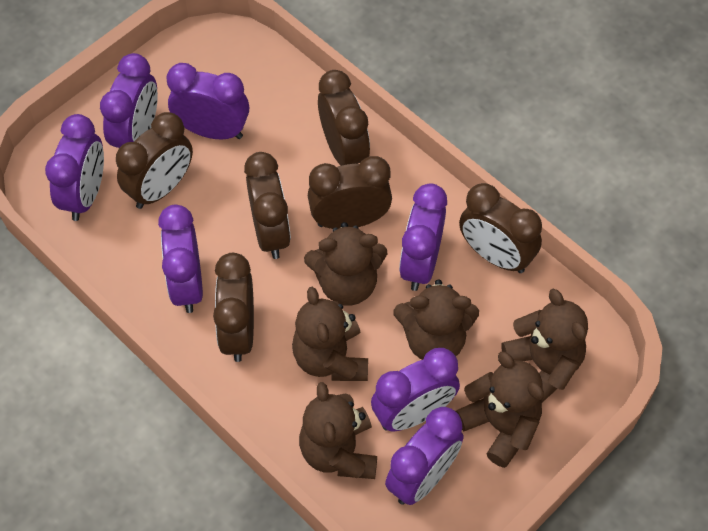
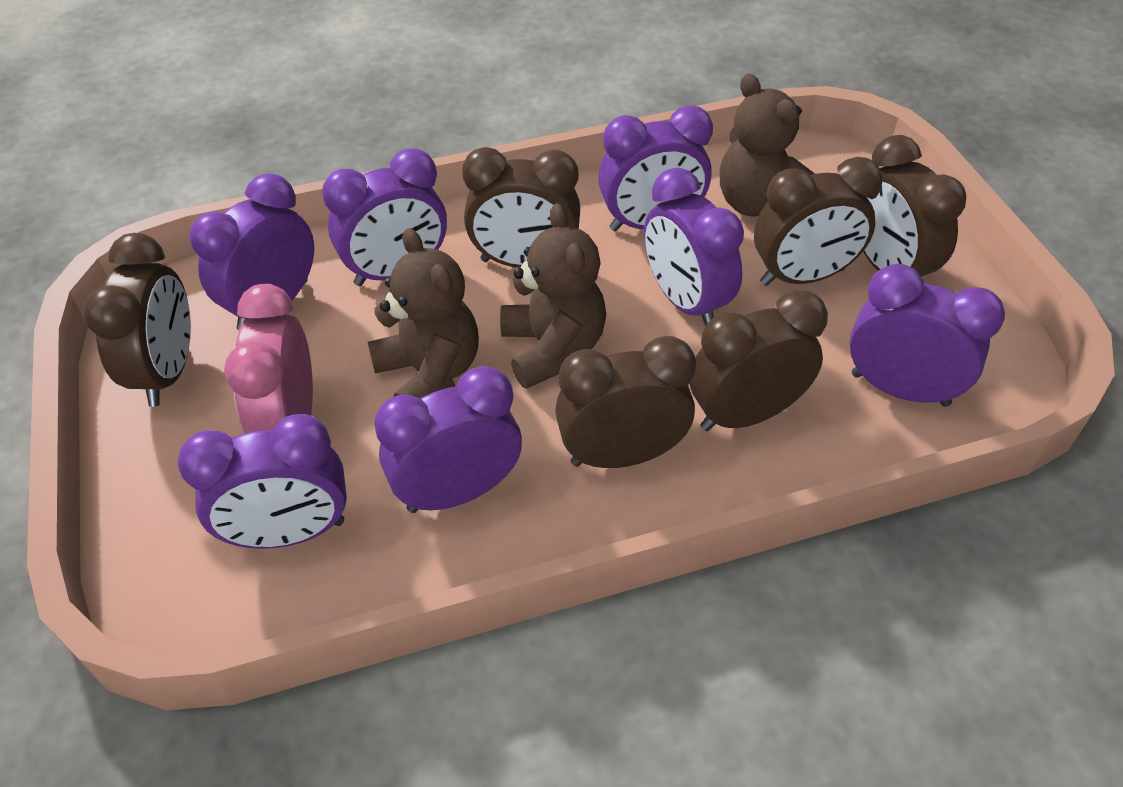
brown teddy bear: 6 -> 3
pink clock: 0 -> 1

